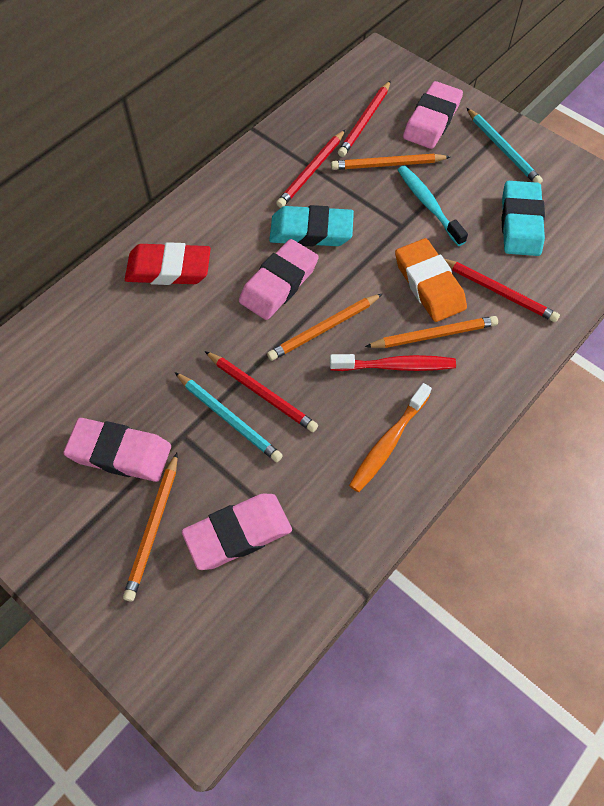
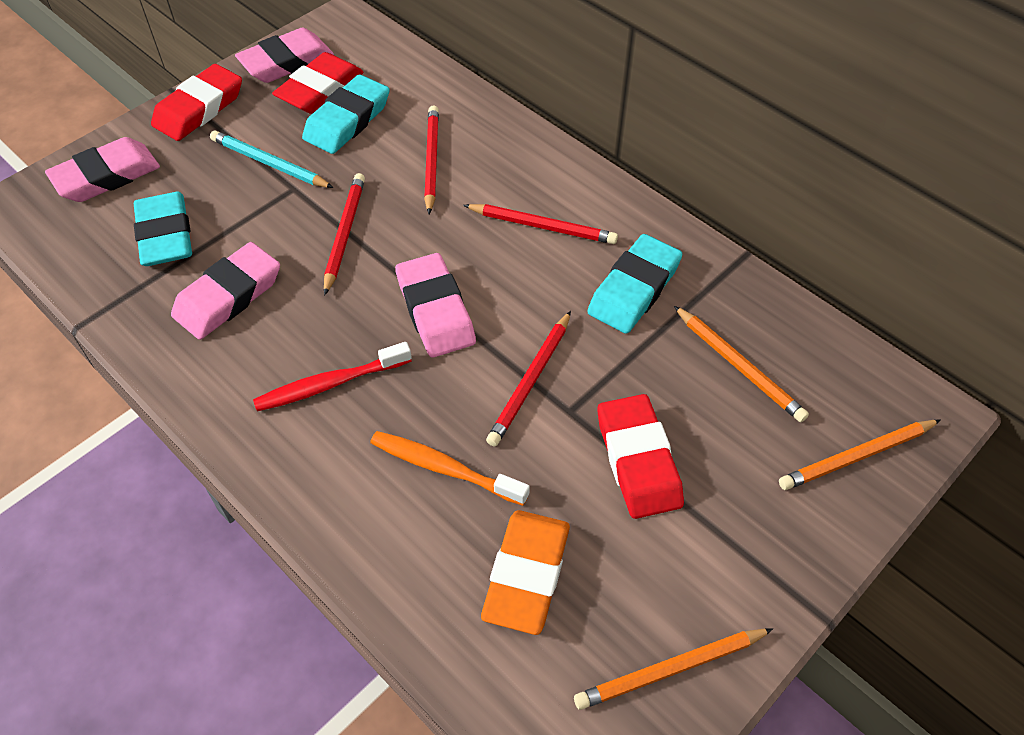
orange pencil: 4 -> 3
red eraser: 1 -> 3
turquoise eraser: 2 -> 3
turquoise pencil: 2 -> 1
turquoise toothbrush: 1 -> 0

